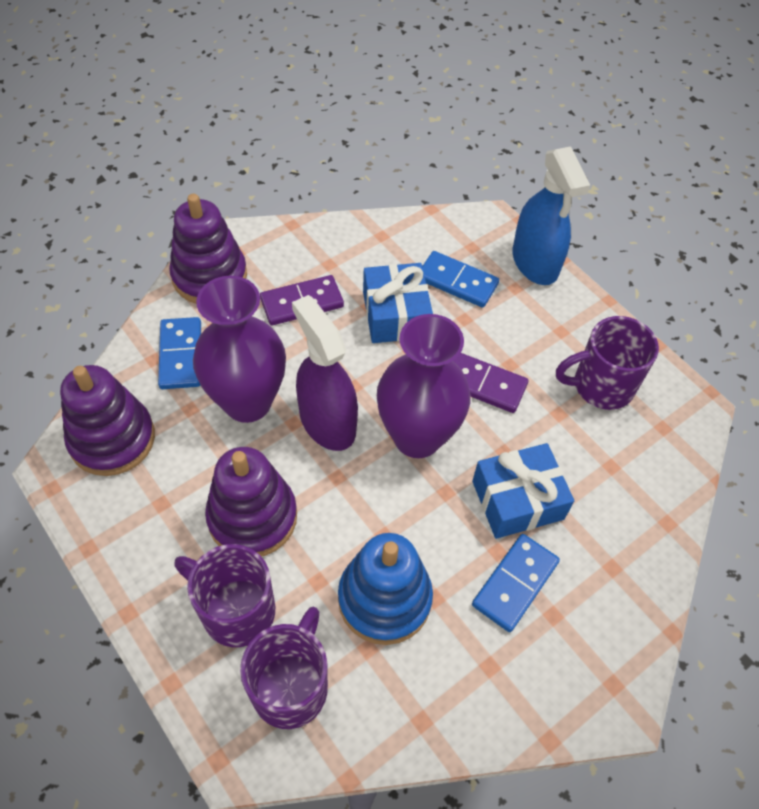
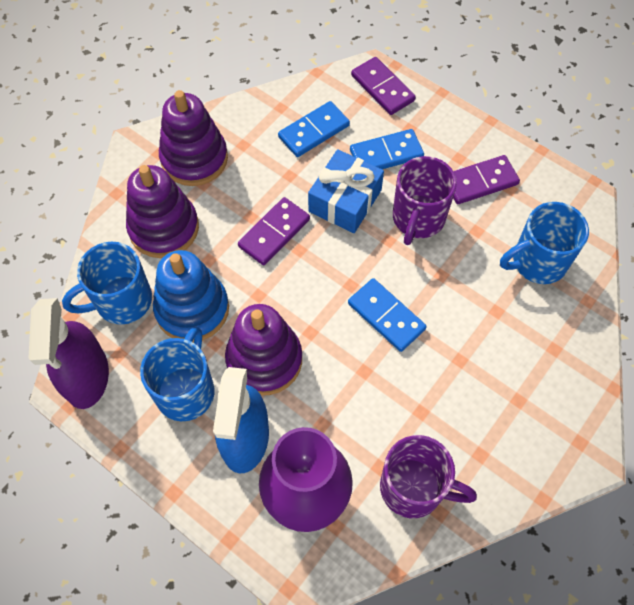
blue gift: 2 -> 1
blue mug: 0 -> 3
purple domino: 2 -> 3
purple mug: 3 -> 2
purple vase: 2 -> 1

